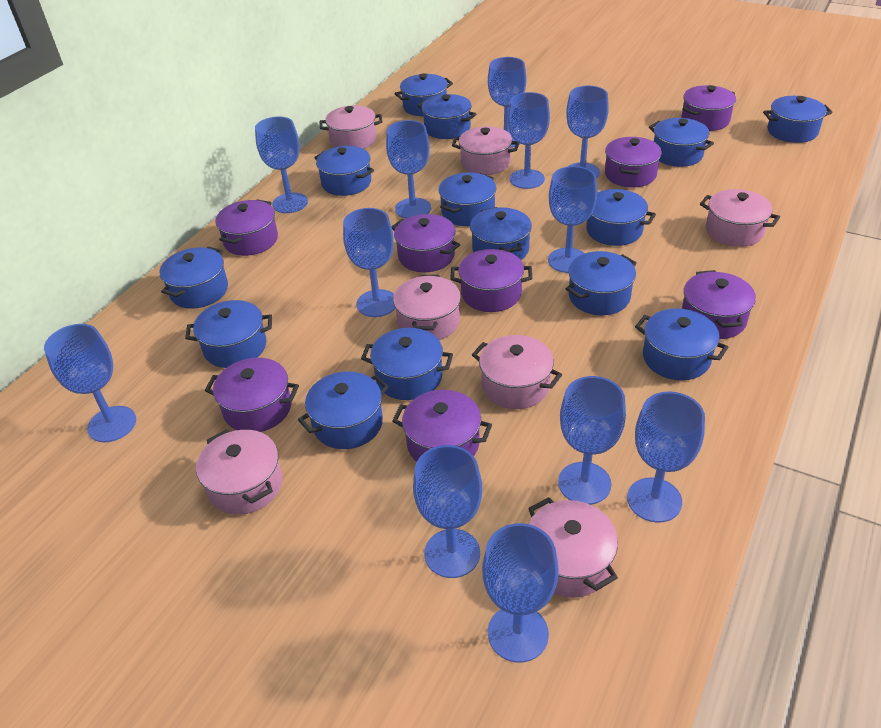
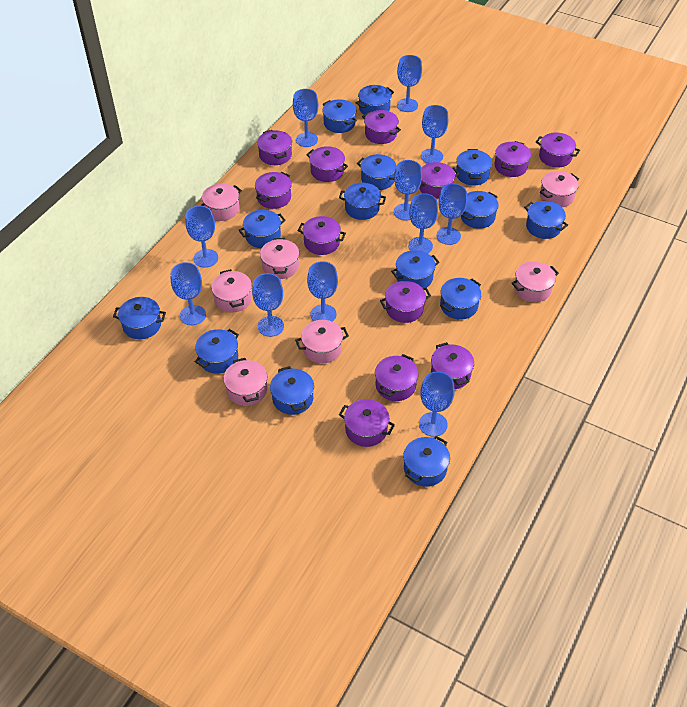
blue goblet: 12 -> 11
purple pot: 8 -> 12

